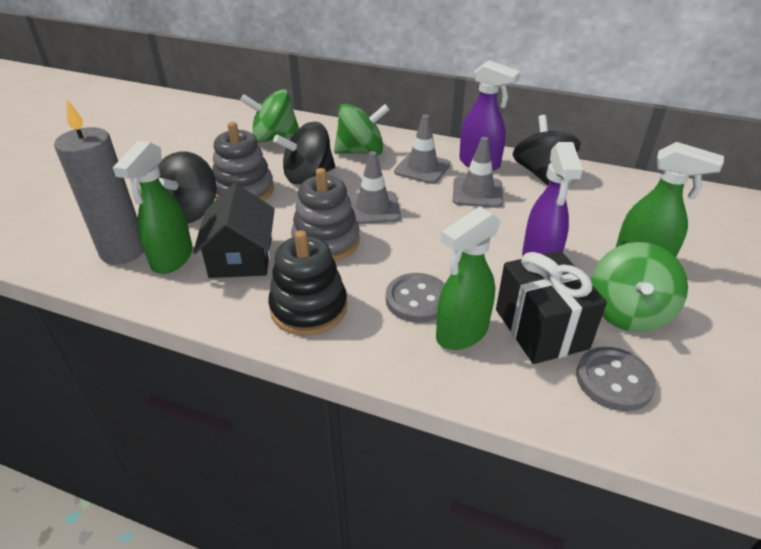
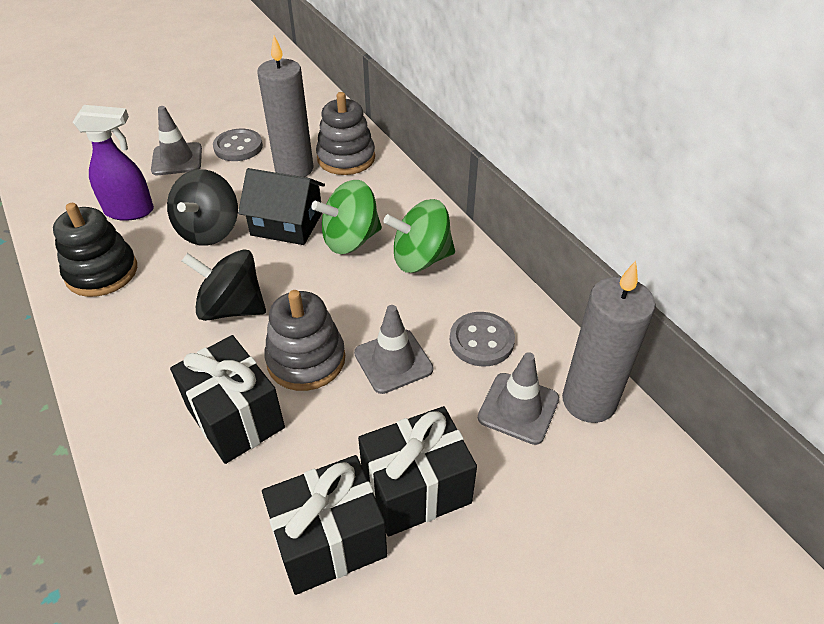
black gift: 1 -> 3
black spinning top: 3 -> 2
green spinning top: 3 -> 2
green spray bottle: 3 -> 0
grey candle: 1 -> 2
purple spray bottle: 2 -> 1

